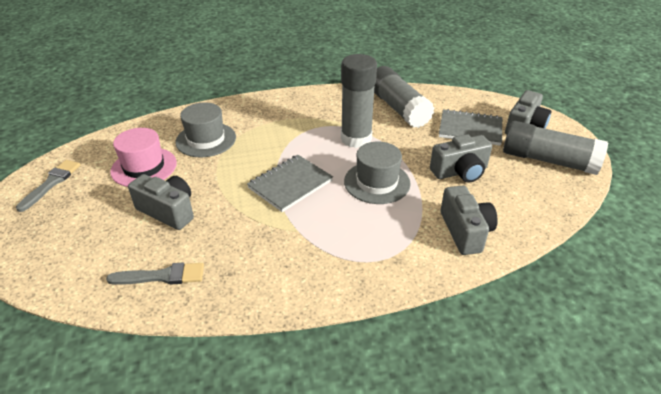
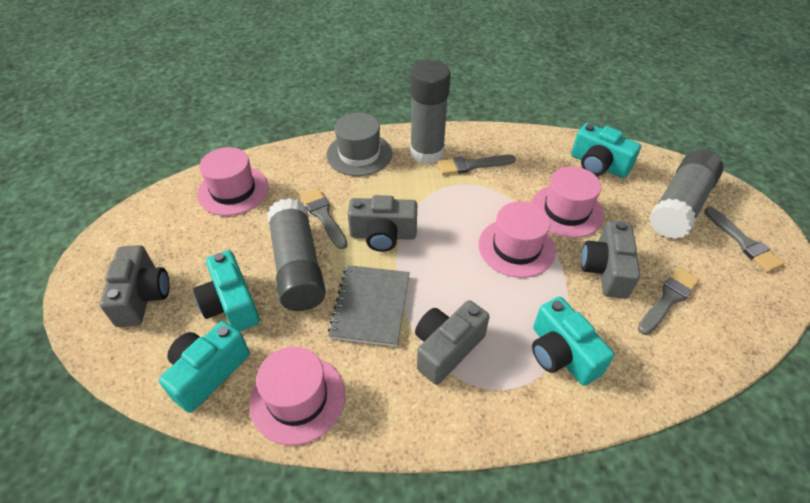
grey brush: 2 -> 4
grey hat: 2 -> 1
grey notebook: 2 -> 1
pink hat: 1 -> 4
turquoise camera: 0 -> 4

